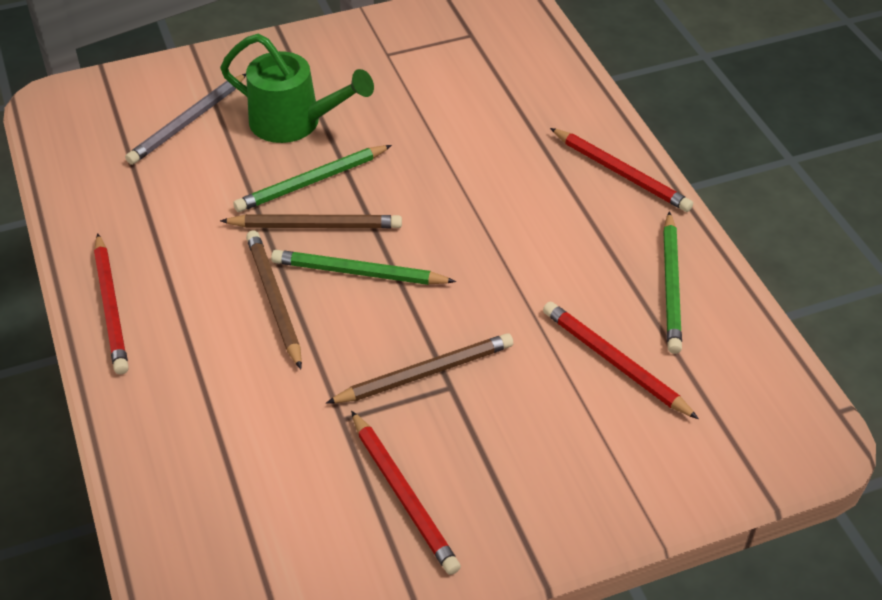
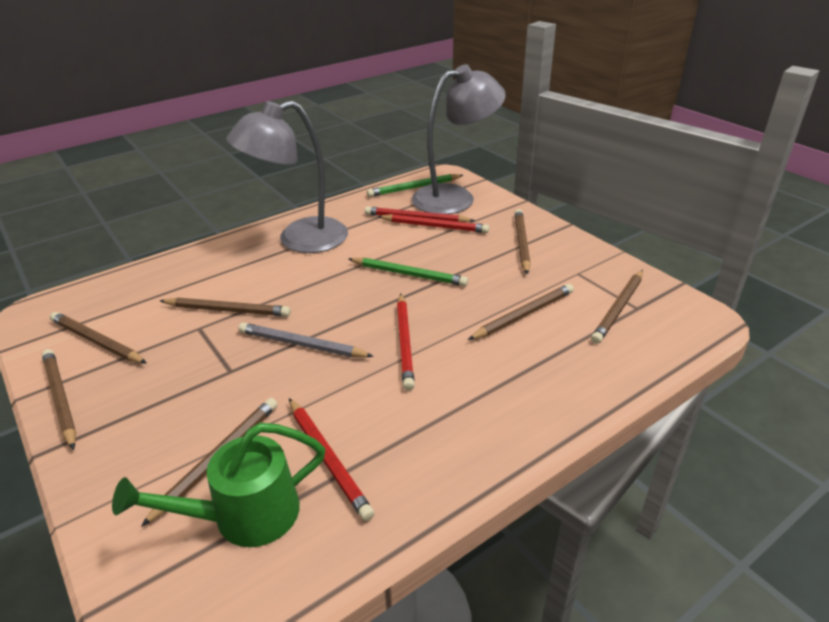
brown pencil: 3 -> 7
green pencil: 3 -> 2
grey lamp: 0 -> 2

